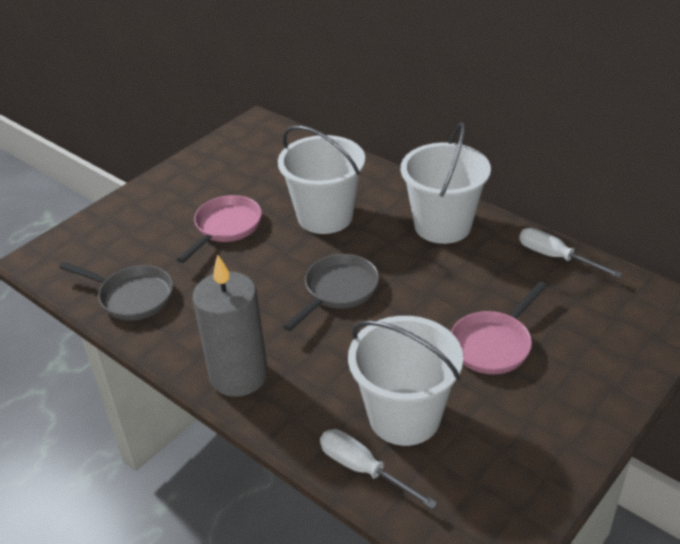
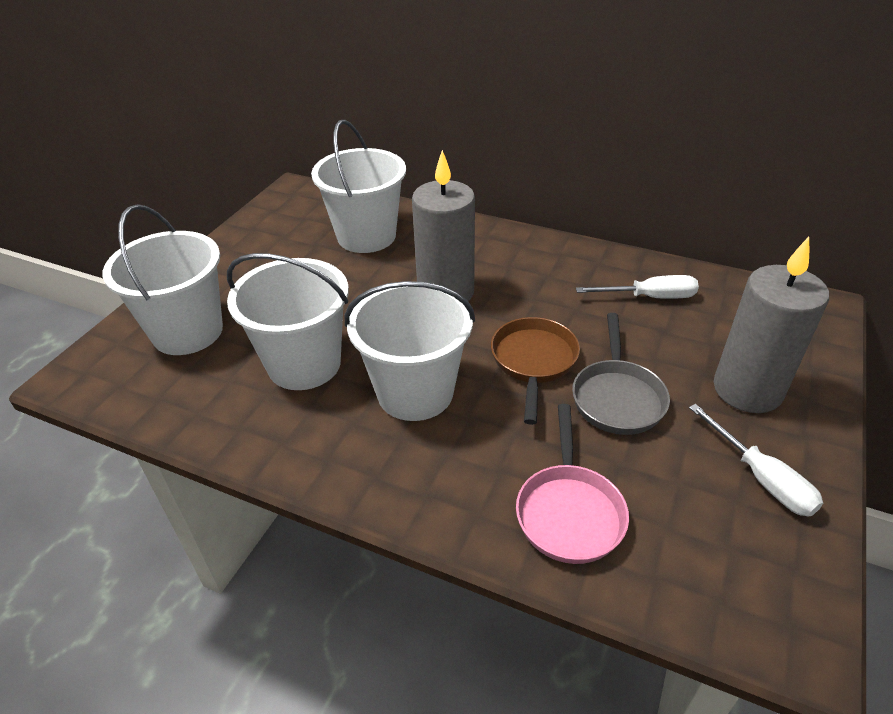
brown pan: 0 -> 1
grey candle: 1 -> 2
grey pan: 2 -> 1
pink pan: 2 -> 1
white bucket: 3 -> 4

